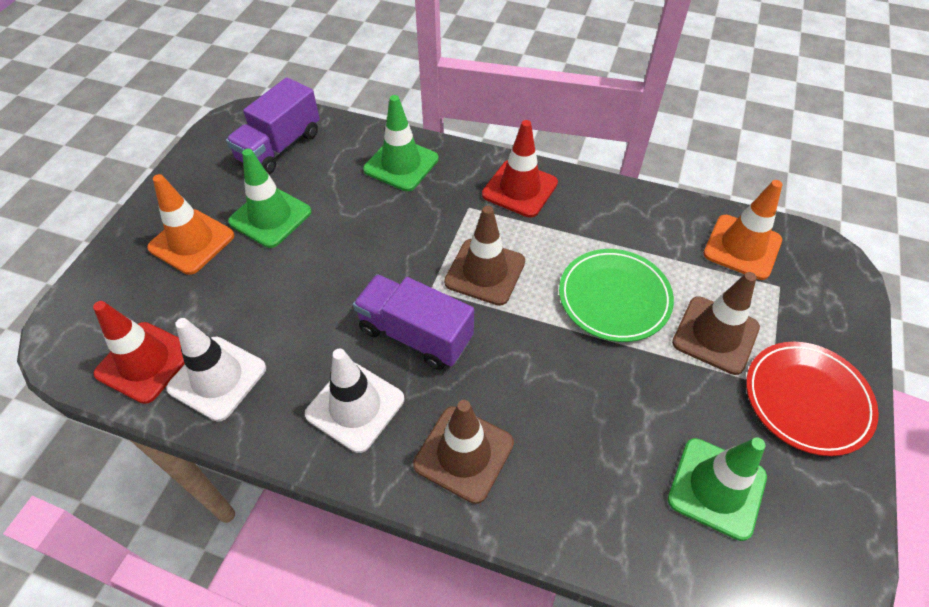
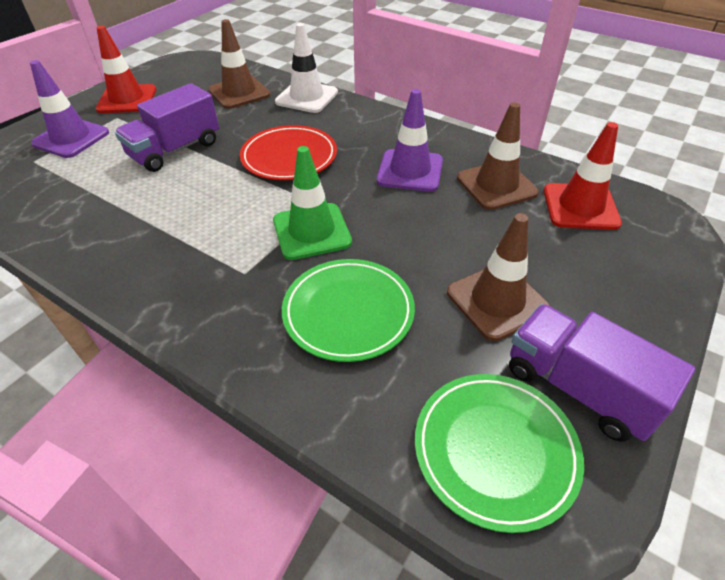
green plate: 1 -> 2
green traffic cone: 3 -> 1
orange traffic cone: 2 -> 0
purple traffic cone: 0 -> 2
white traffic cone: 2 -> 1

